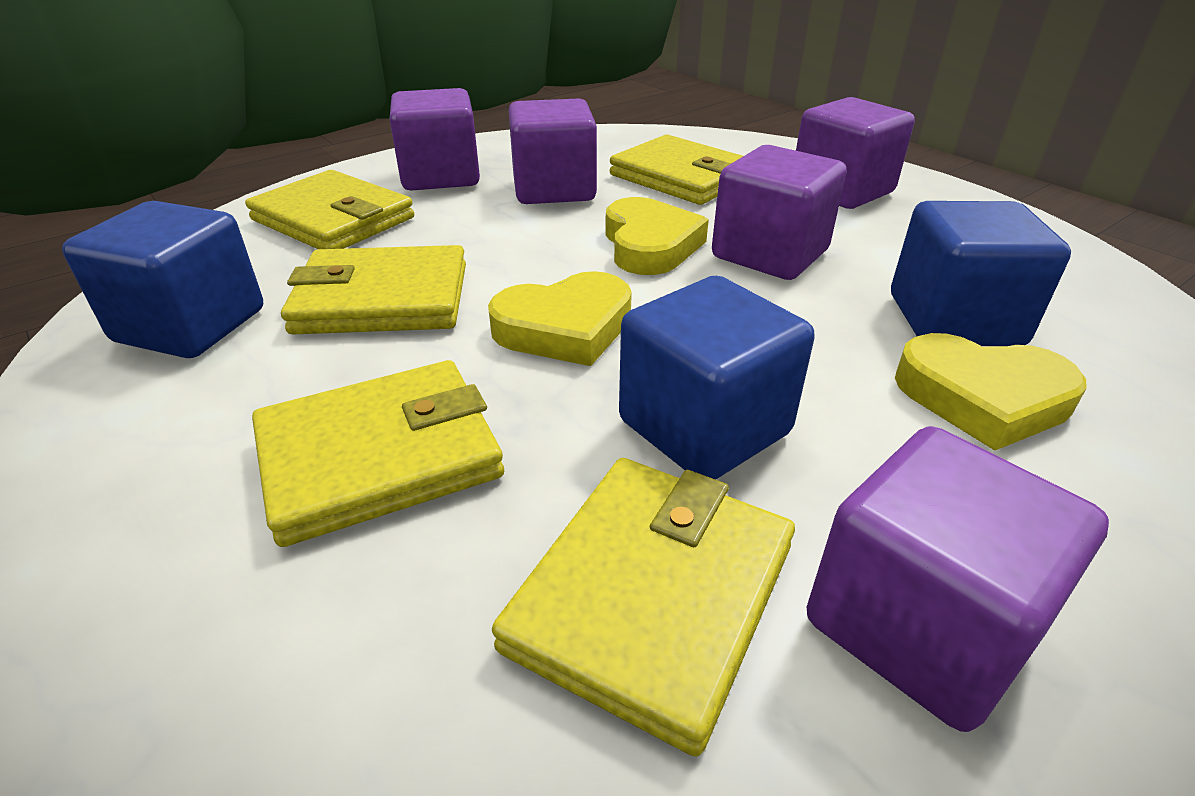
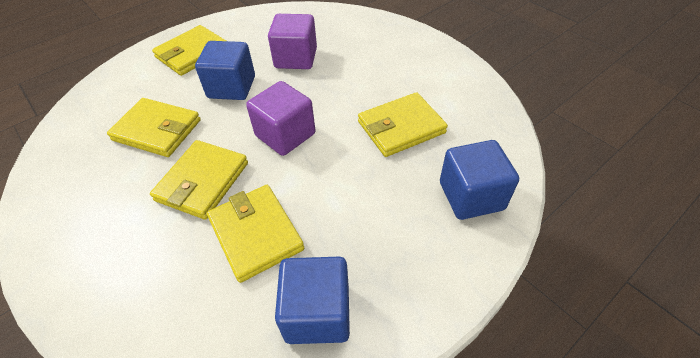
purple cube: 5 -> 2
yellow heart: 3 -> 0

